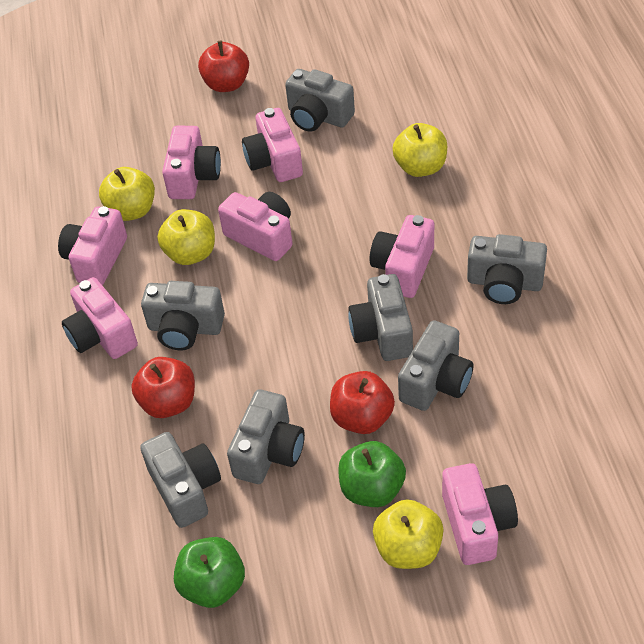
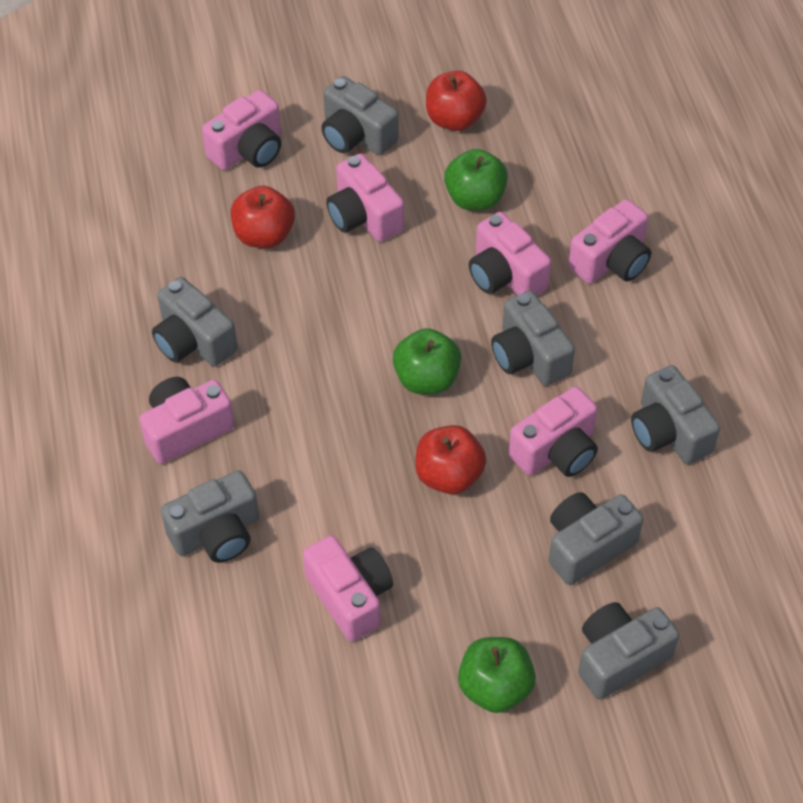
green apple: 2 -> 3
yellow apple: 4 -> 0

